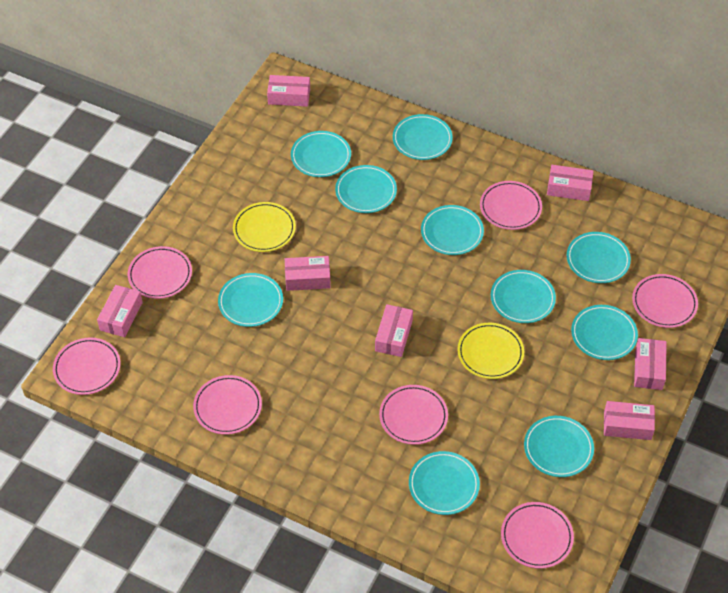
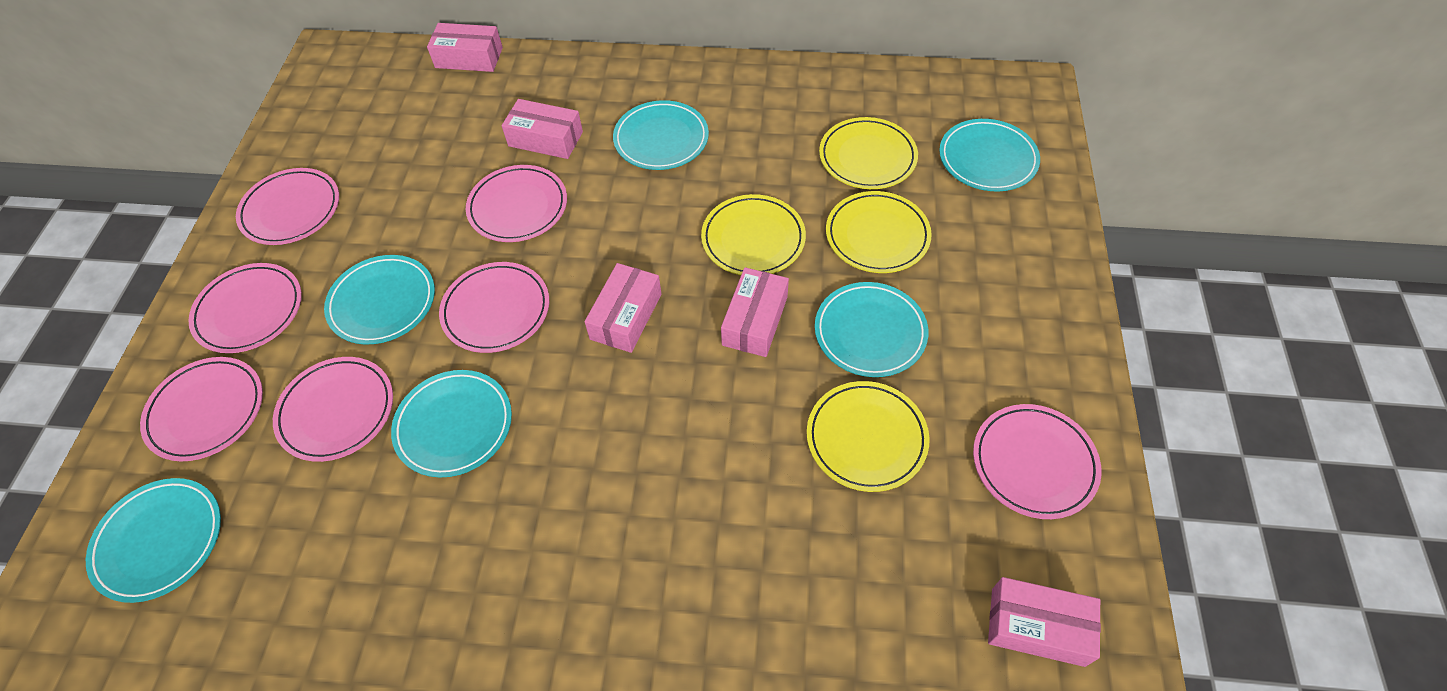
pink box: 7 -> 5
turquoise plate: 10 -> 6
yellow plate: 2 -> 4

